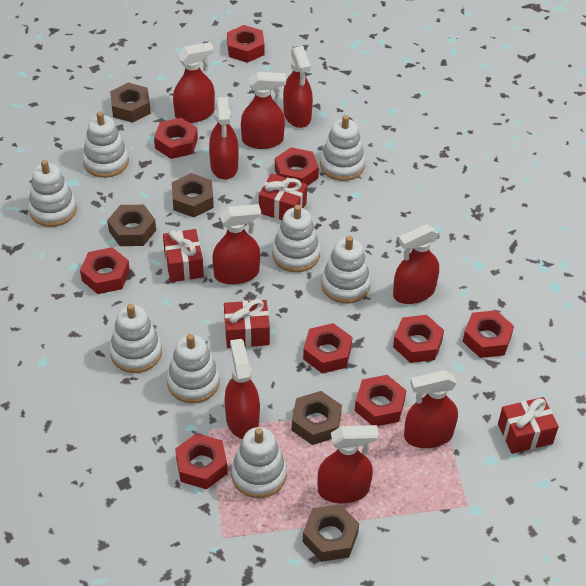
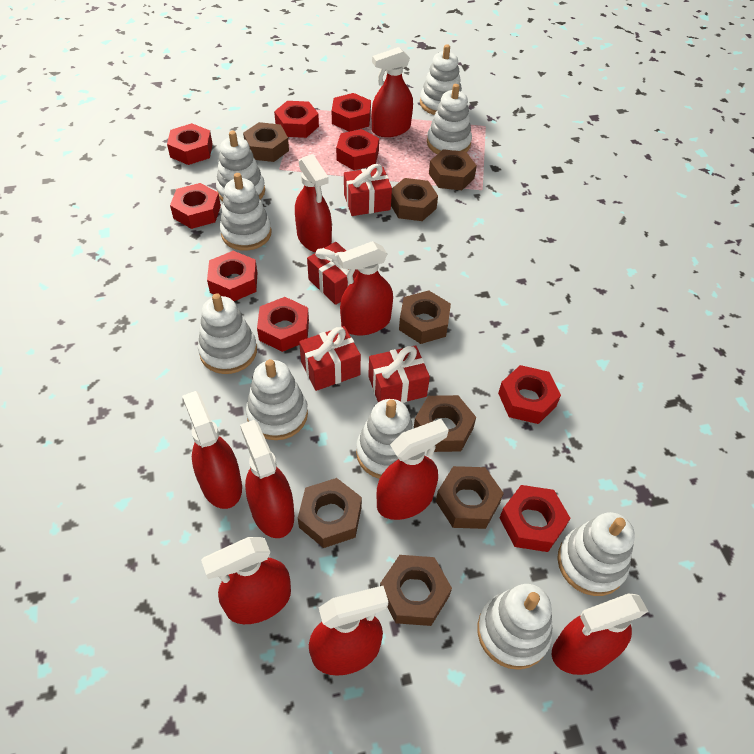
brown nut: 5 -> 8
white stacking toy: 8 -> 9

